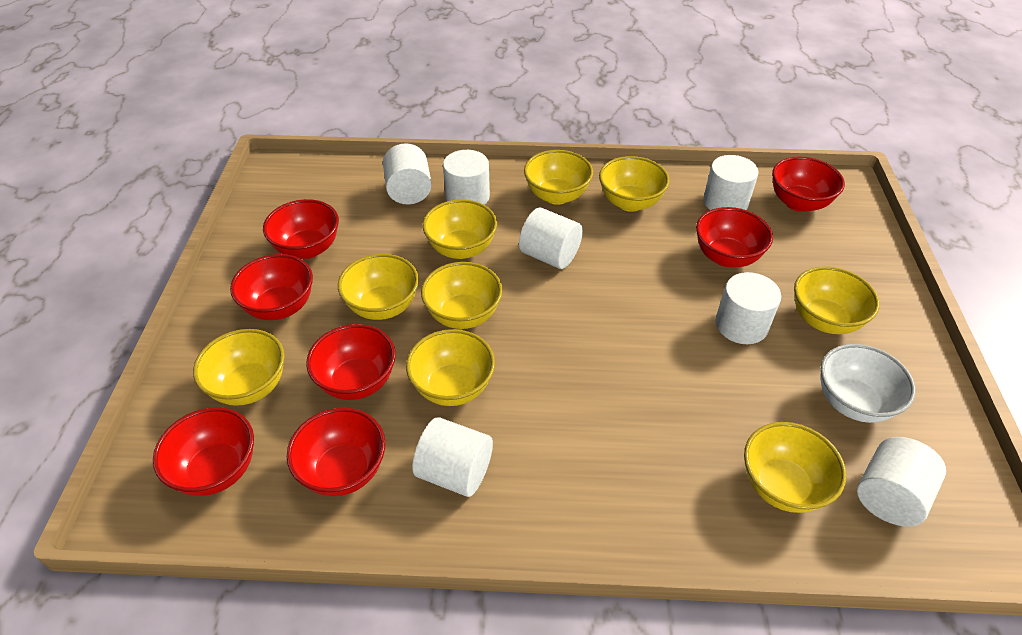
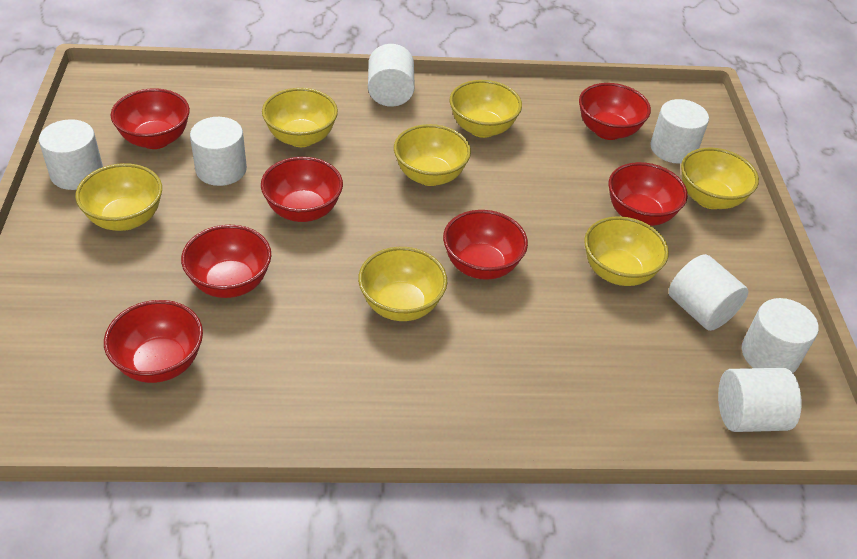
white bowl: 1 -> 0
yellow bowl: 9 -> 7

